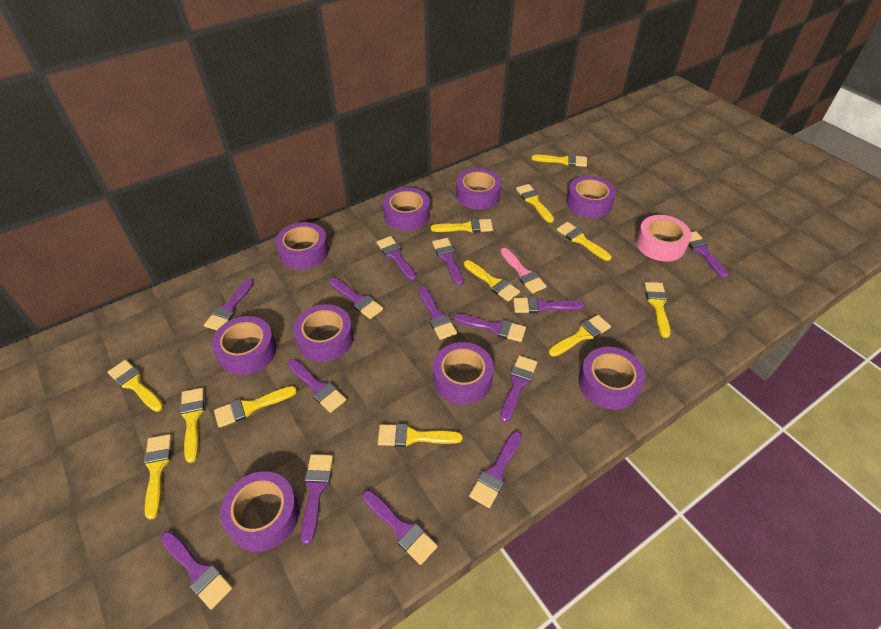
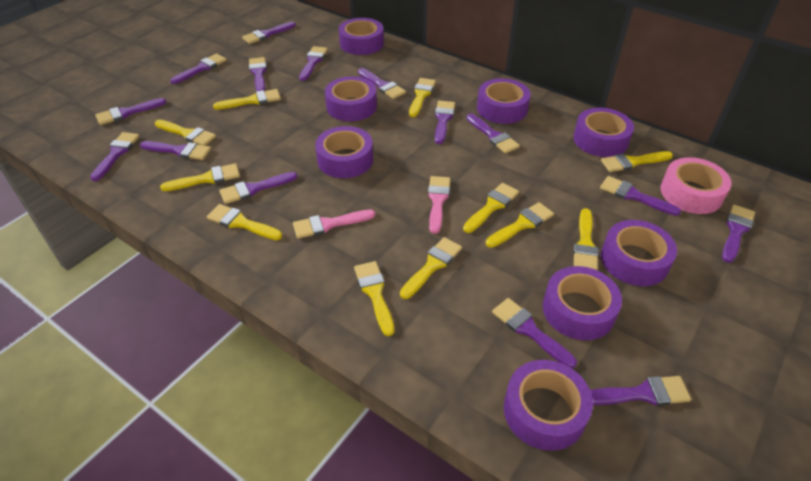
pink brush: 1 -> 2
purple brush: 14 -> 15
purple tape: 9 -> 8
yellow brush: 12 -> 11

